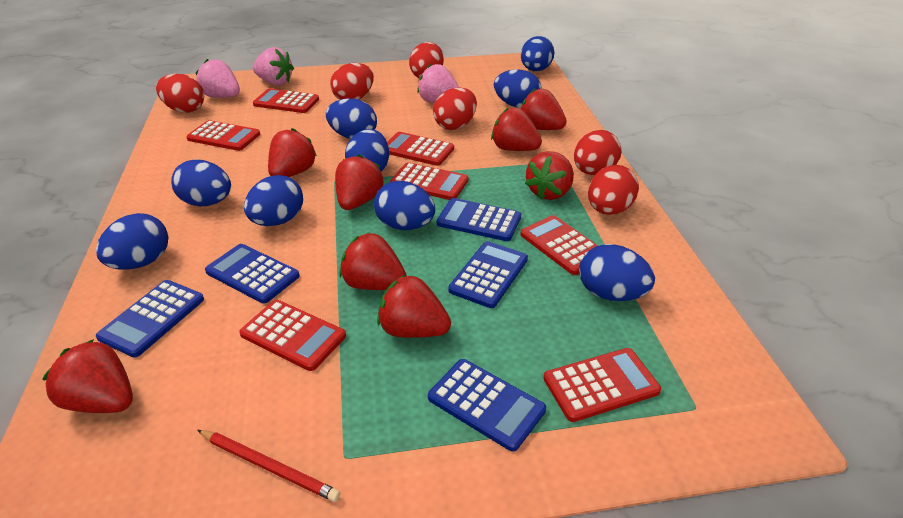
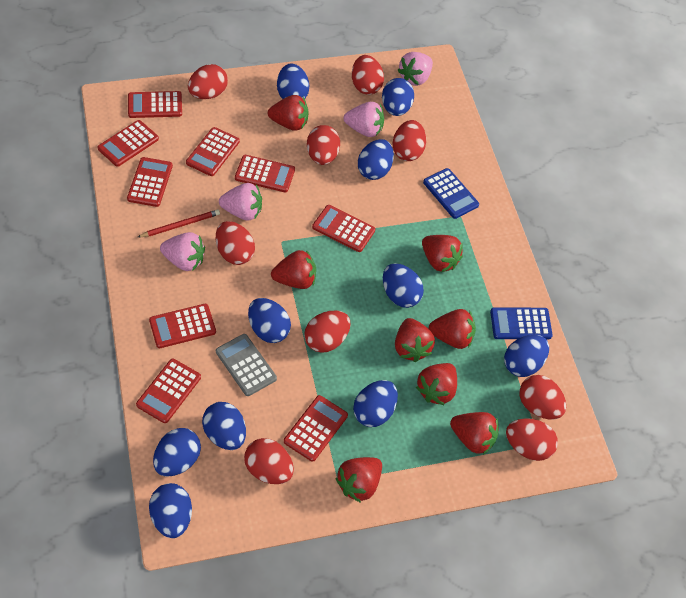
blue calculator: 5 -> 2
blue egg: 9 -> 10
grey calculator: 0 -> 1
pink strawberry: 3 -> 4
red calculator: 7 -> 9
red egg: 6 -> 9

